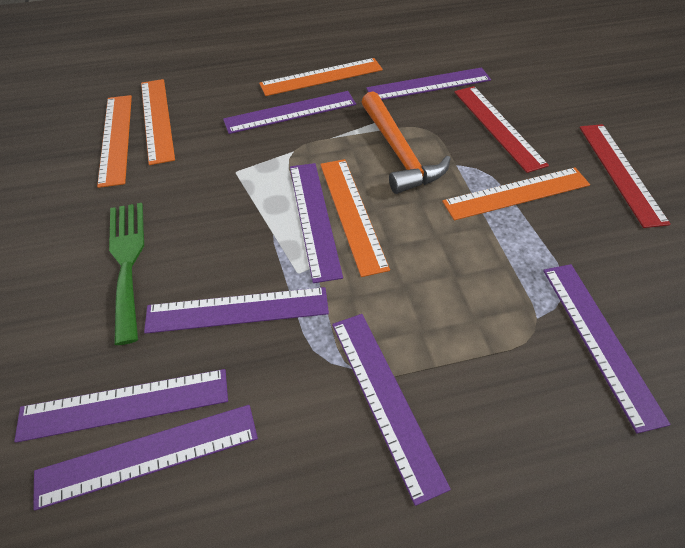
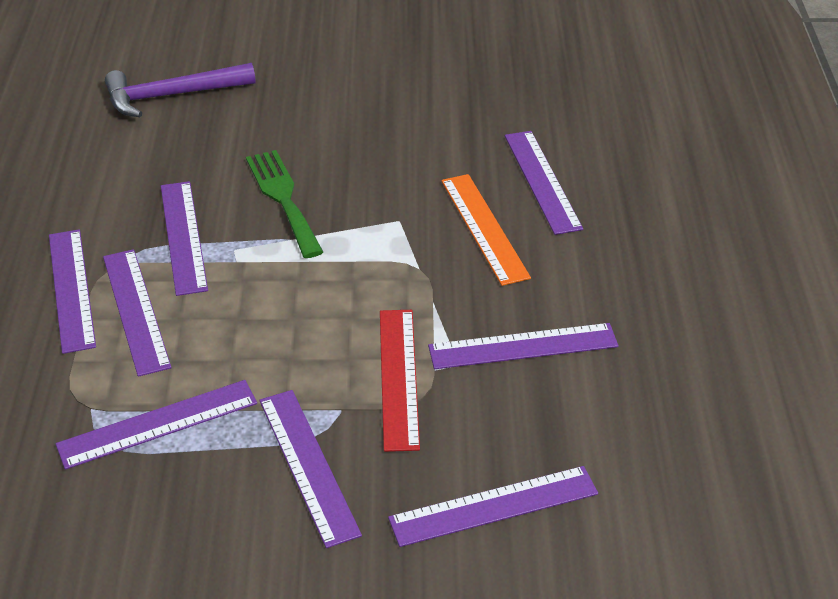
orange hammer: 1 -> 0
orange ruler: 5 -> 1
purple hammer: 0 -> 1
red ruler: 2 -> 1

